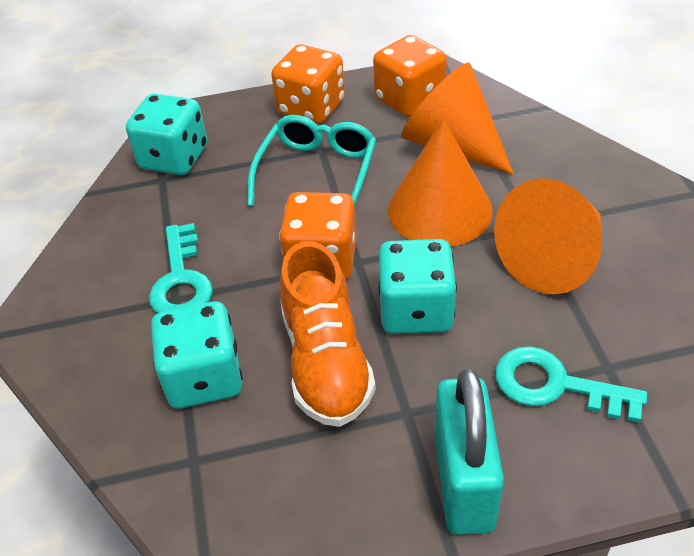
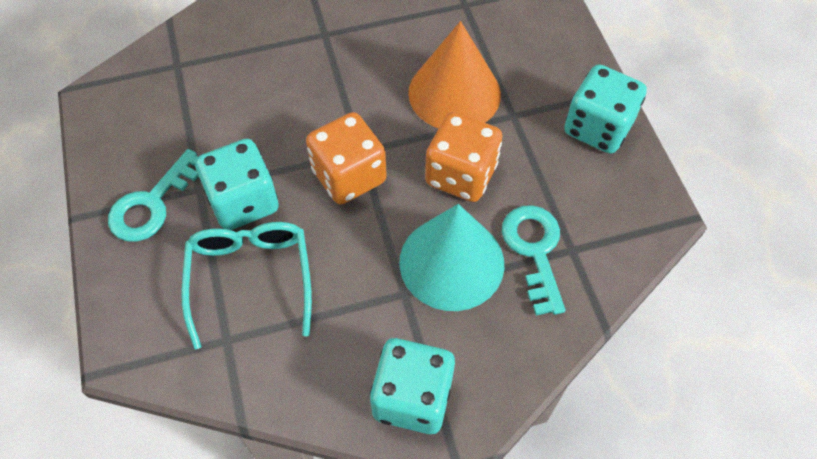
orange cone: 3 -> 1
orange dice: 3 -> 2
orange shoe: 1 -> 0
turquoise cone: 0 -> 1
turquoise padlock: 1 -> 0

